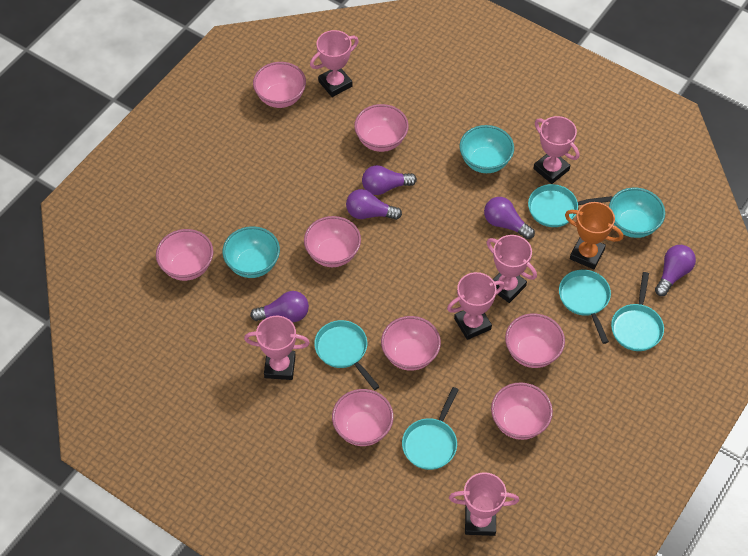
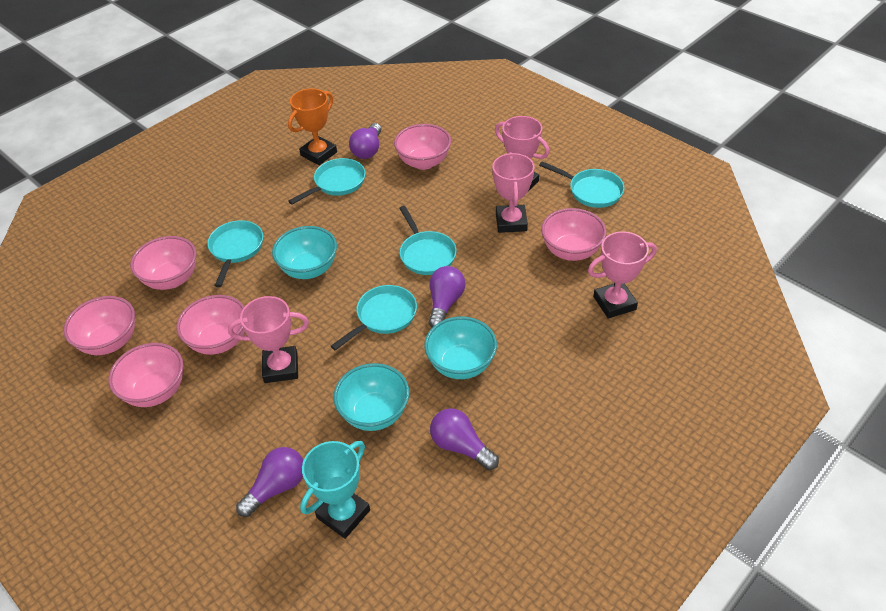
pink bowl: 8 -> 6
pink trophy: 6 -> 4
purple light bulb: 5 -> 4
turquoise trophy: 0 -> 1

